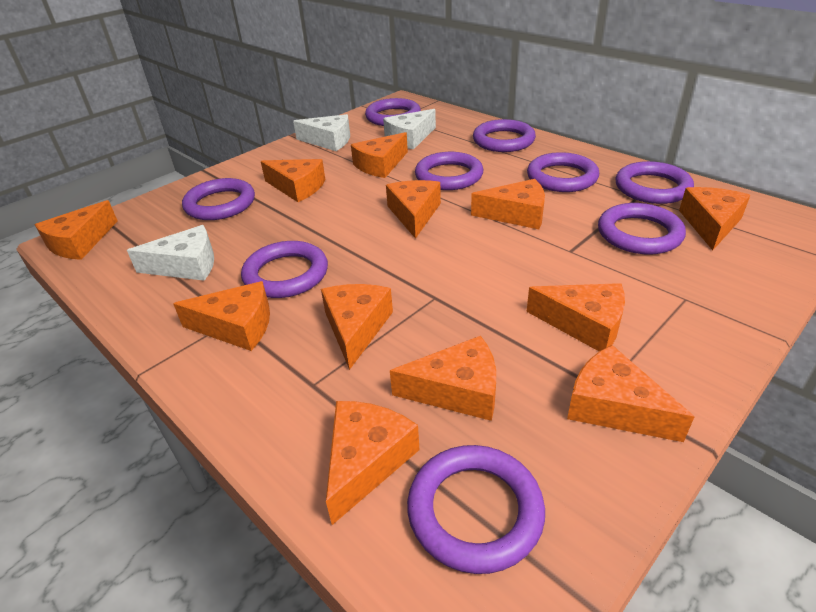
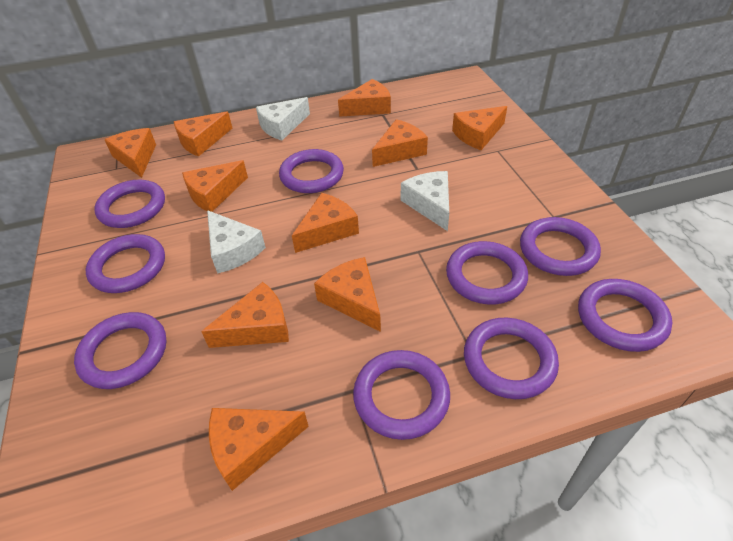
orange cheese: 12 -> 10

